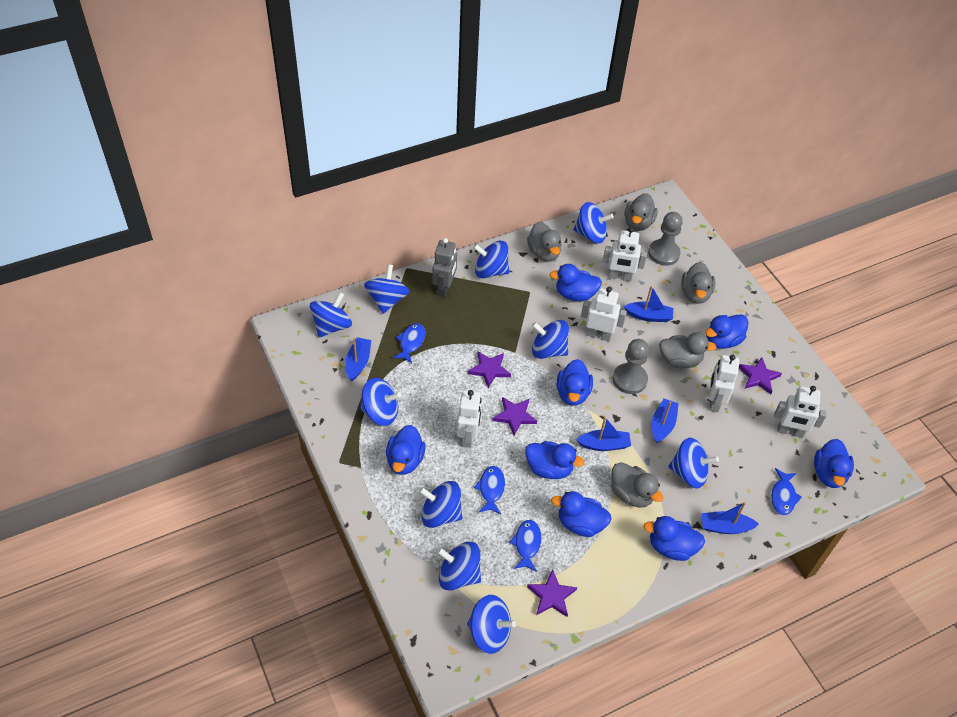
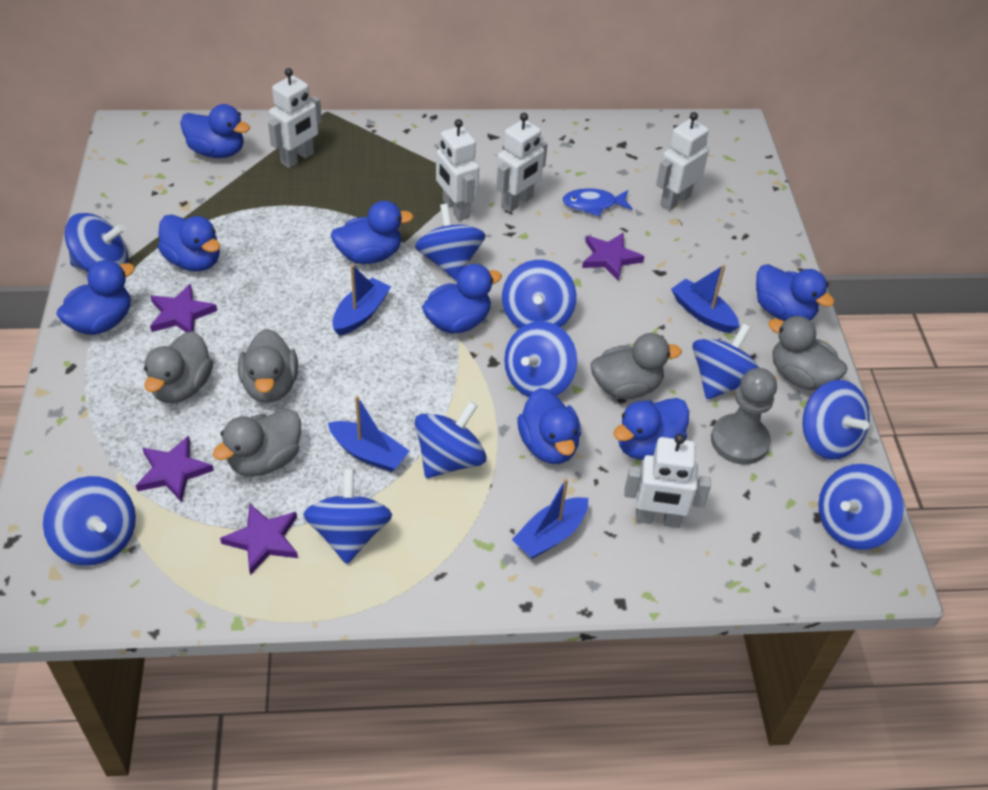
blue boat: 5 -> 4
blue fish: 4 -> 1
grey pawn: 2 -> 1
grey robot: 1 -> 0

